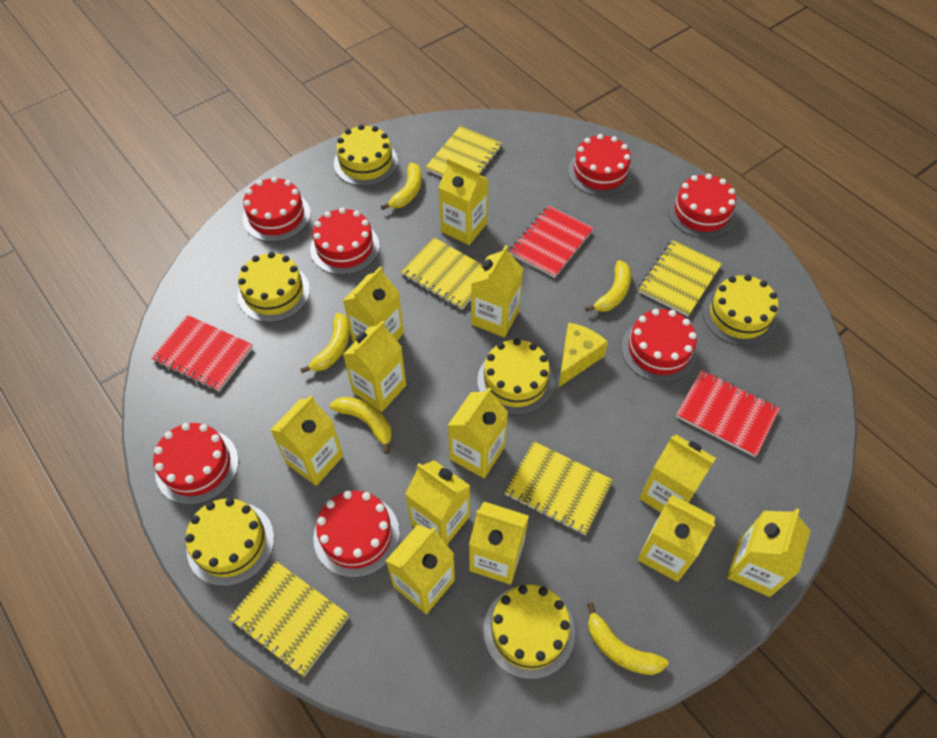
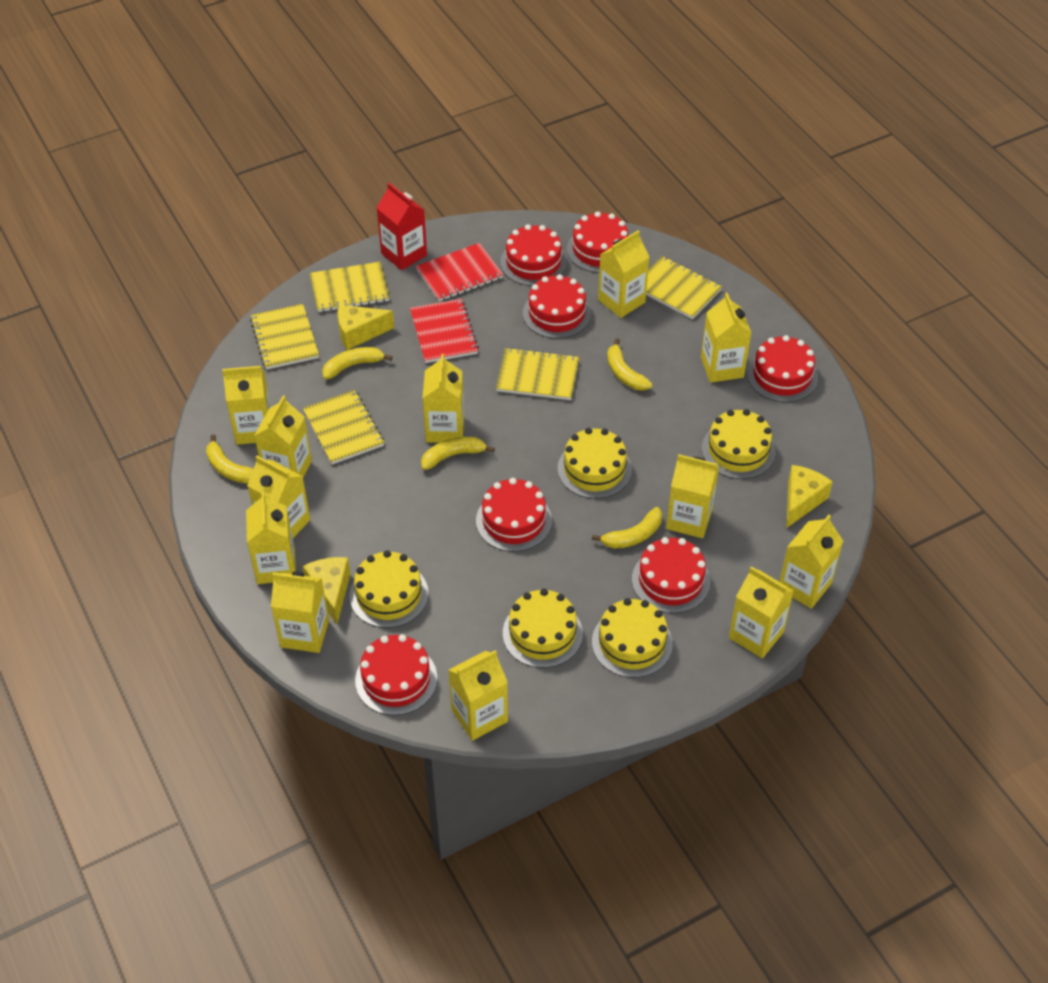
red carton: 0 -> 1
red notebook: 3 -> 2
yellow cake: 6 -> 5
yellow cheese: 1 -> 3

